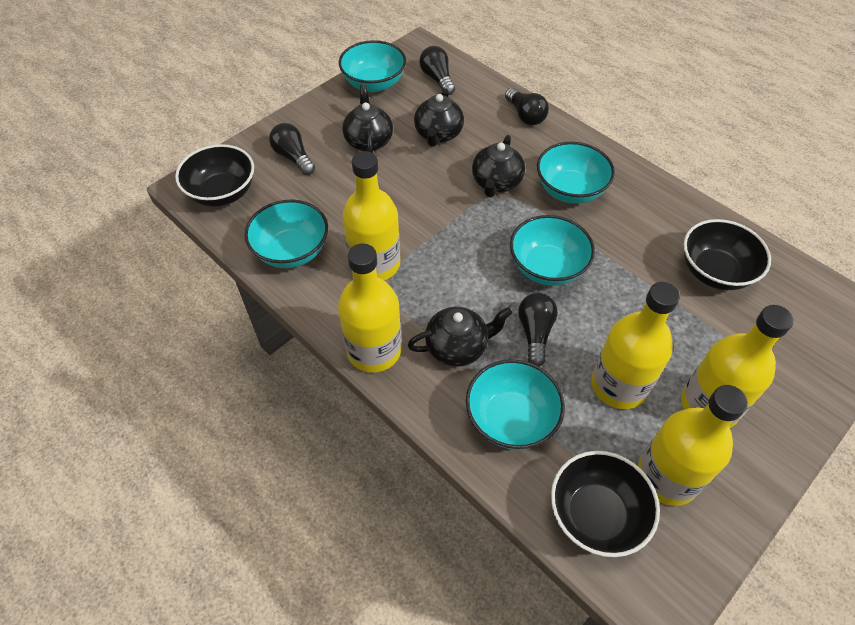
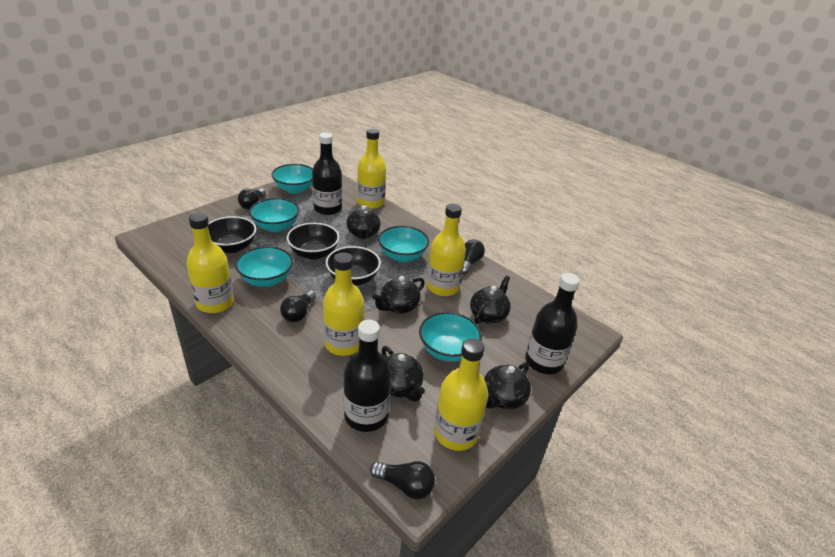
black bottle: 0 -> 3
black teapot: 4 -> 5

